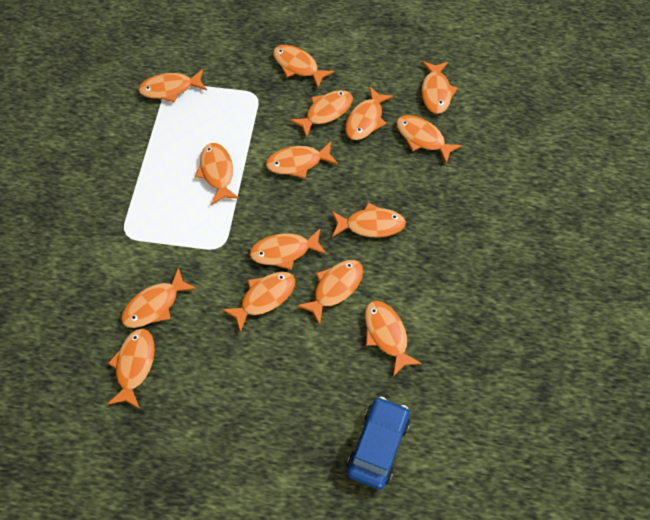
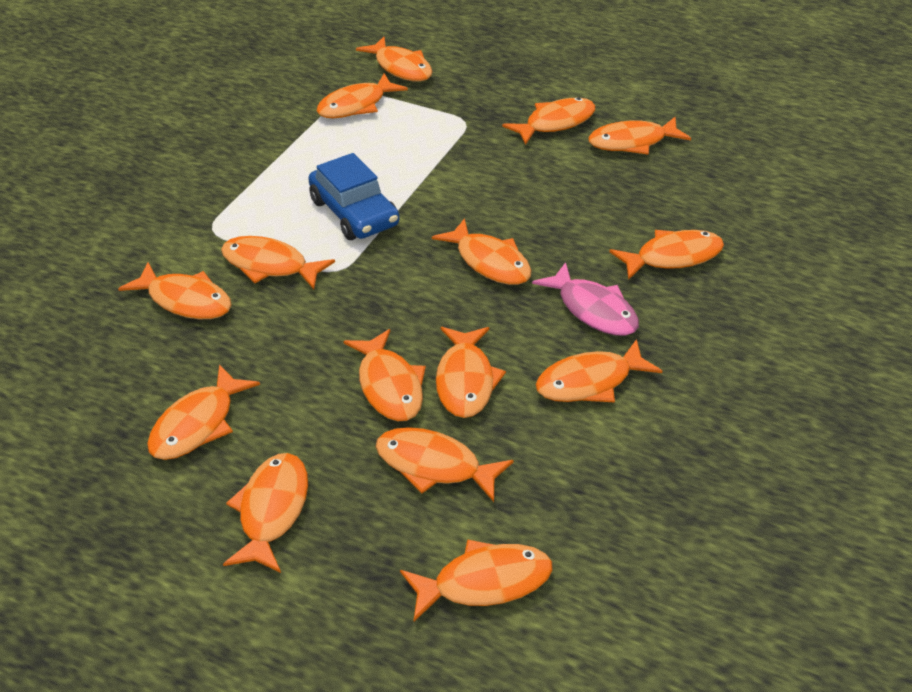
pink fish: 0 -> 1

